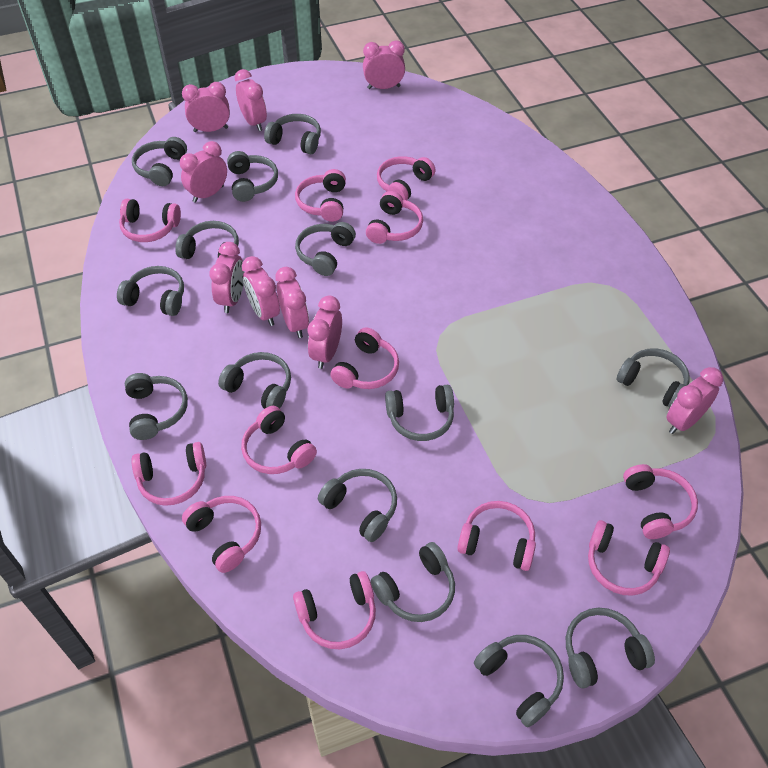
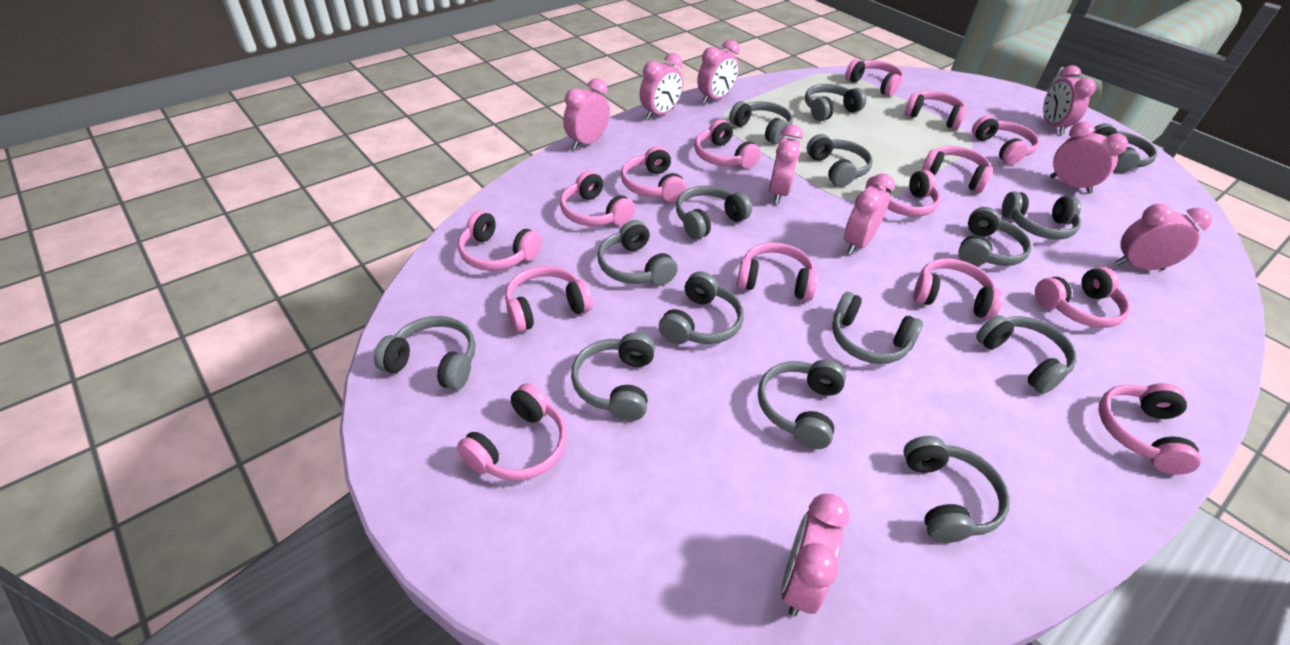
grey headphones: 14 -> 15
pink headphones: 12 -> 15

